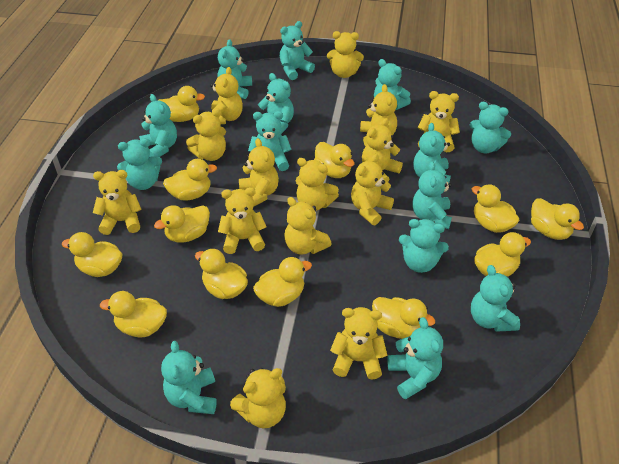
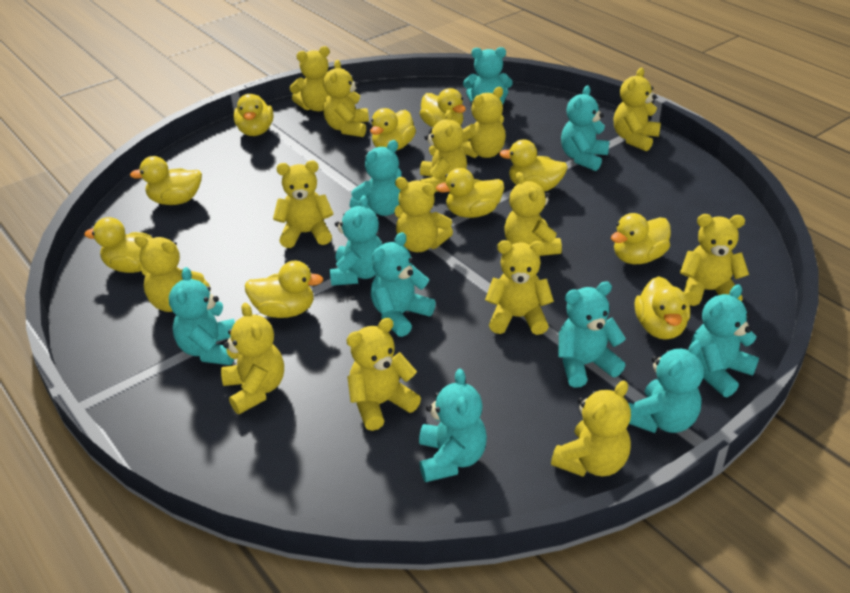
turquoise teddy bear: 14 -> 10
yellow duck: 12 -> 10

